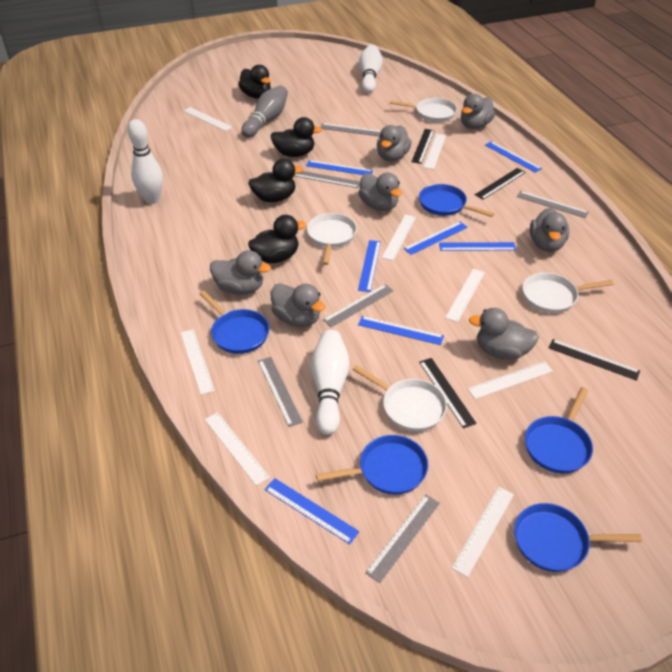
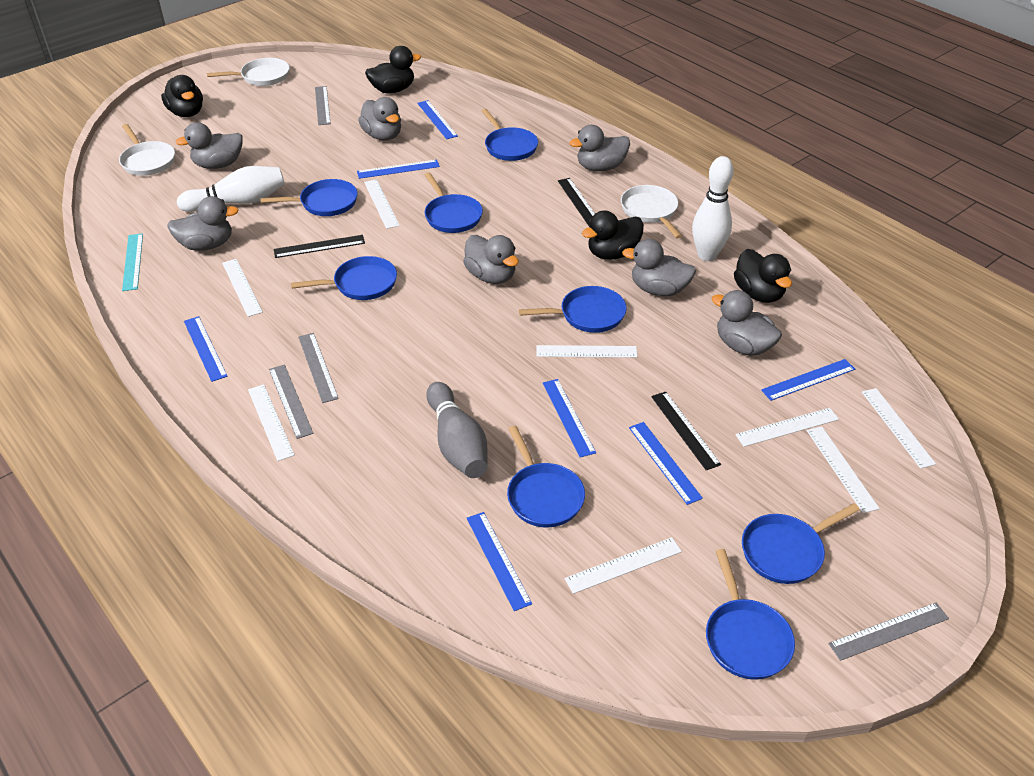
black ruler: 4 -> 3
blue pan: 5 -> 8
grey ruler: 6 -> 4
turquoise ruler: 0 -> 1
white bowling pin: 3 -> 2
white pan: 4 -> 3

